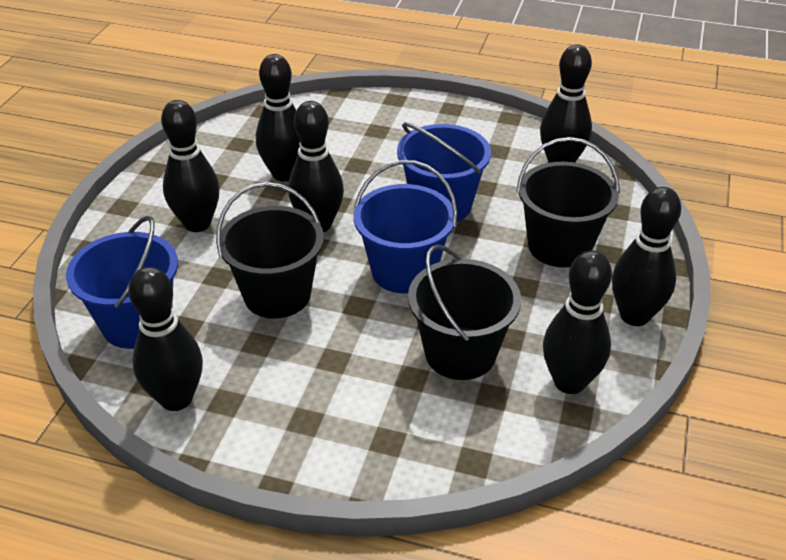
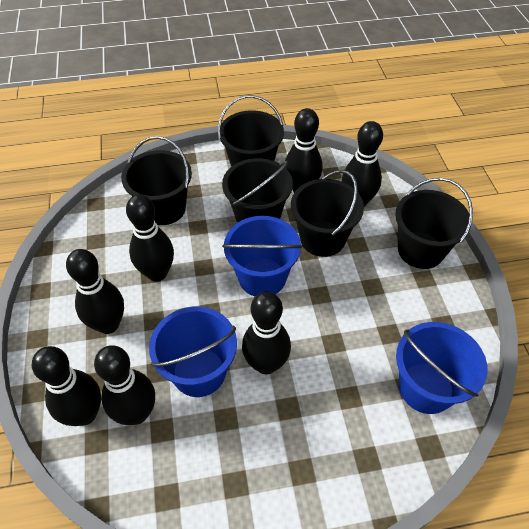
black bucket: 3 -> 5

